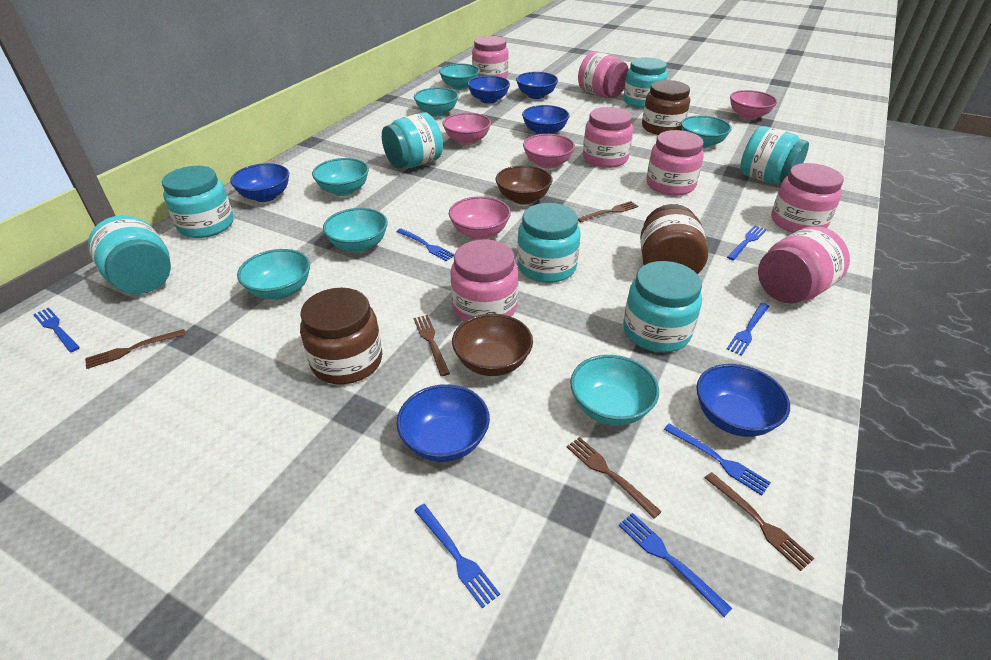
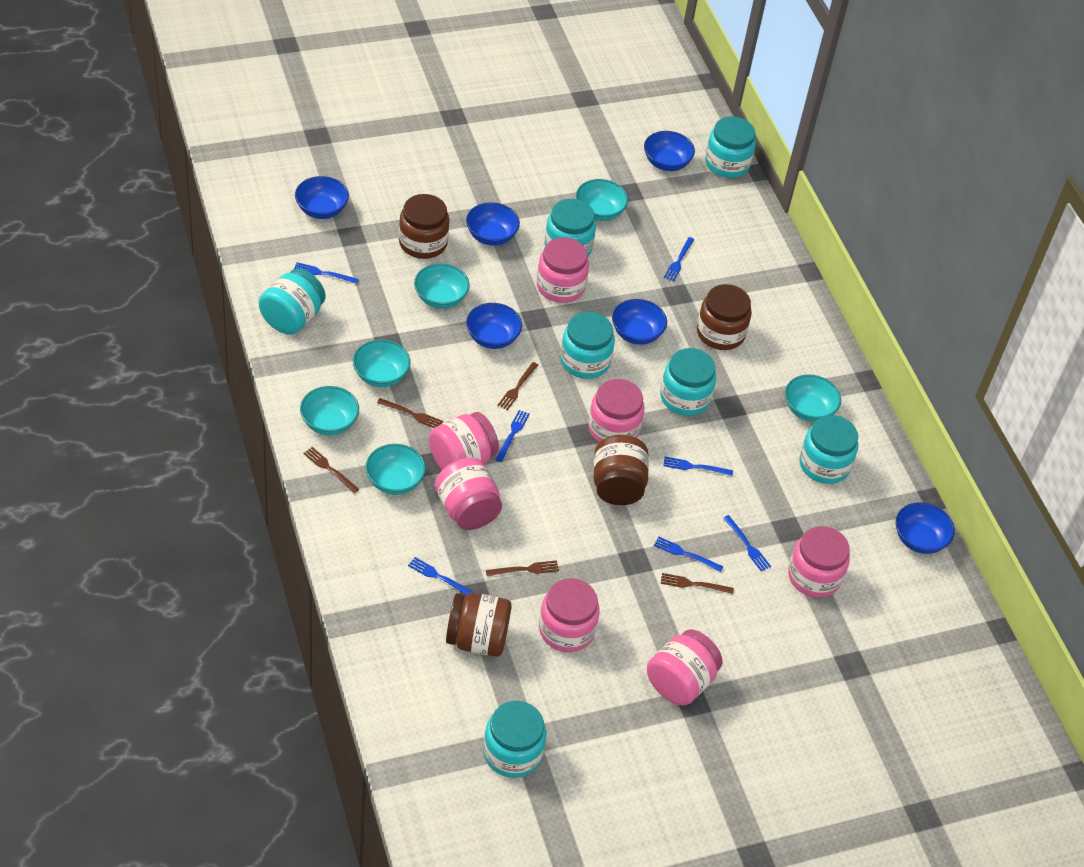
brown bowl: 2 -> 0
brown jar: 3 -> 4
pink bowl: 4 -> 0
turquoise bowl: 7 -> 6

